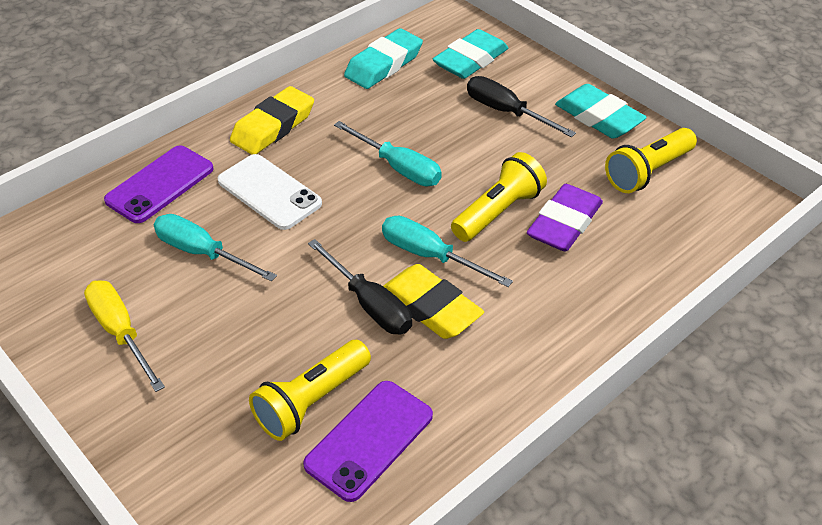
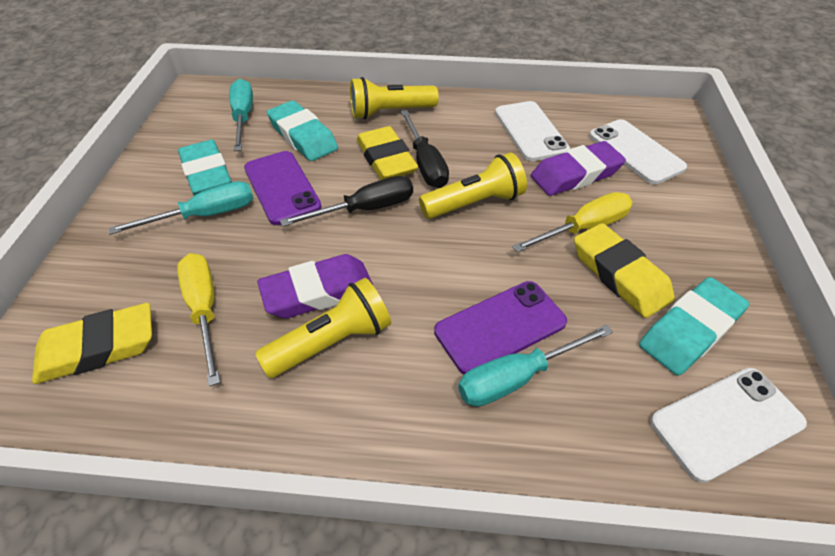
purple eraser: 1 -> 2
white phone: 1 -> 3
yellow eraser: 2 -> 3
yellow screwdriver: 1 -> 2

